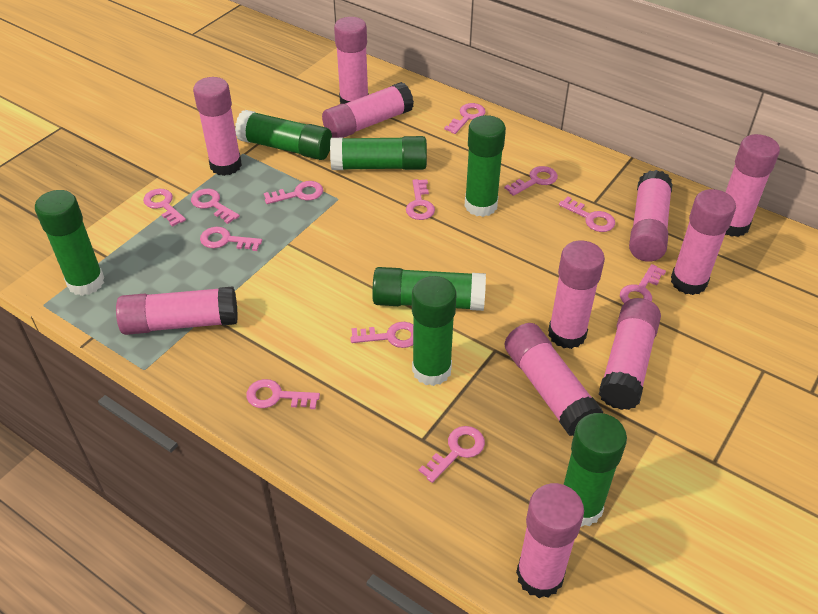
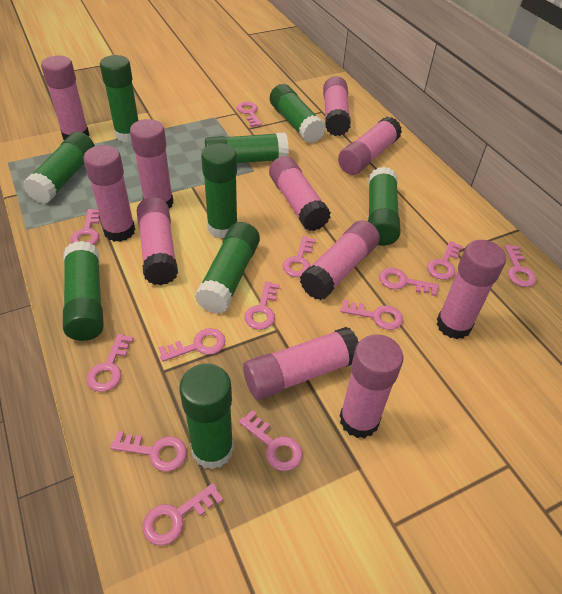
green glue stick: 7 -> 9
pink key: 12 -> 13

